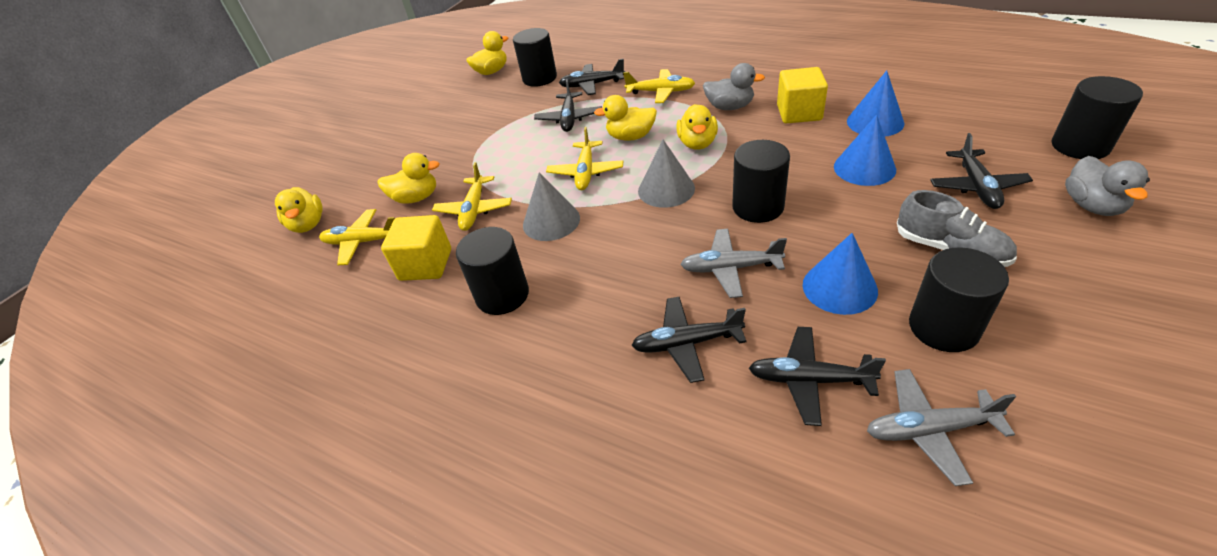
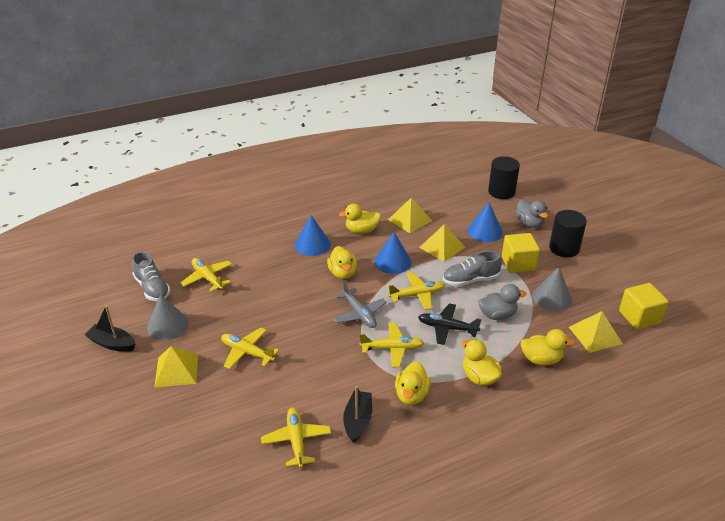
black boat: 0 -> 2
black cylinder: 5 -> 2
black plane: 5 -> 1
grey plane: 2 -> 1
grey shoe: 1 -> 2
yellow plane: 4 -> 5
yellow pyramid: 0 -> 4

